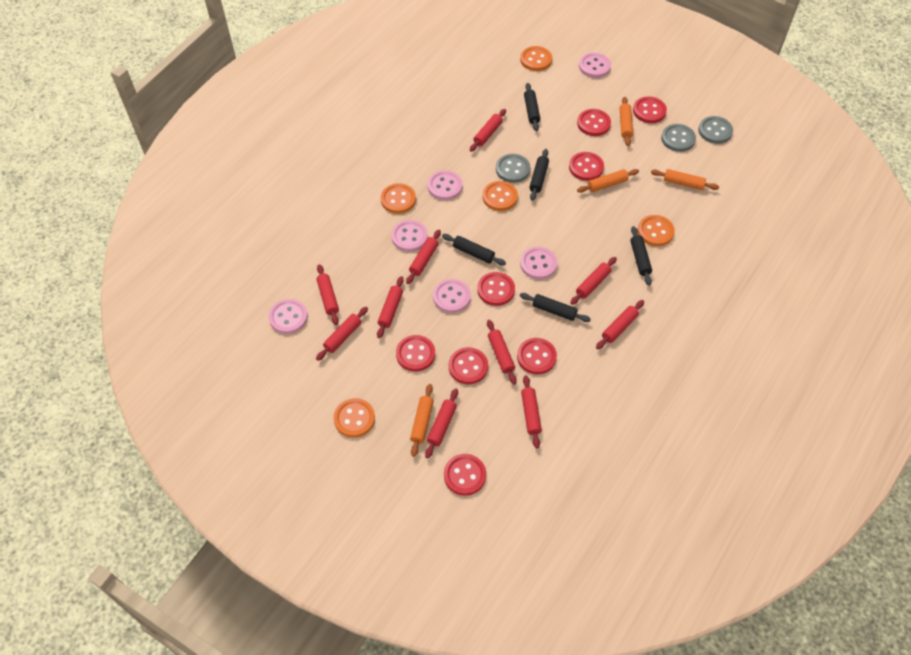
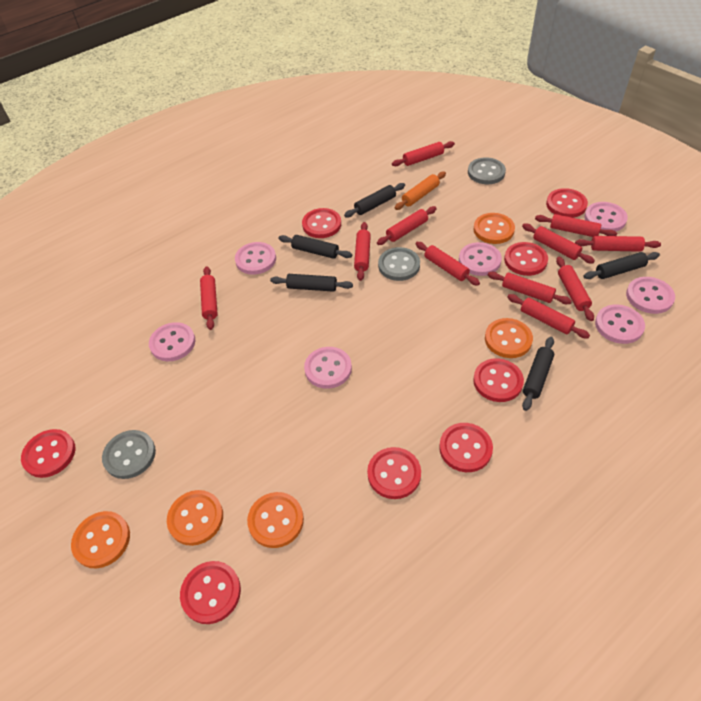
orange rolling pin: 4 -> 1
pink button: 6 -> 7
red rolling pin: 10 -> 11

